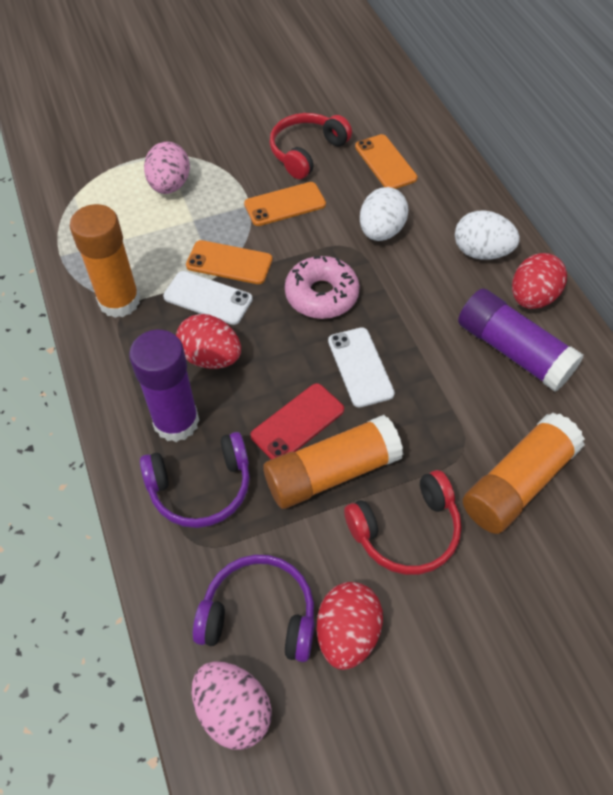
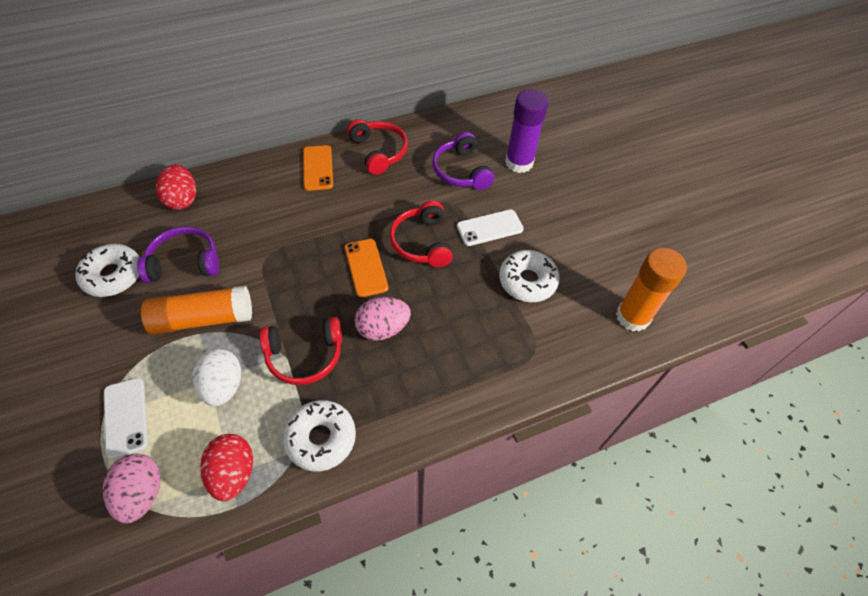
orange glue stick: 3 -> 2
orange phone: 3 -> 2
pink donut: 1 -> 0
purple glue stick: 2 -> 1
red egg: 3 -> 2
red headphones: 2 -> 3
red phone: 1 -> 0
white donut: 0 -> 3
white egg: 2 -> 1

